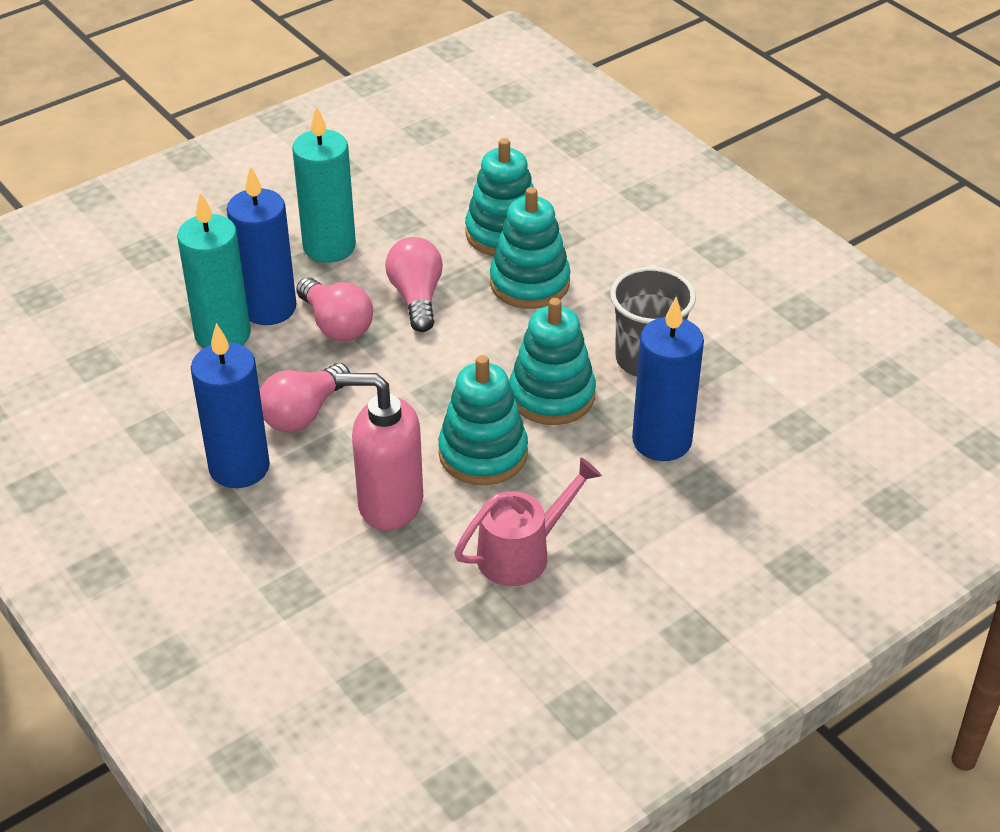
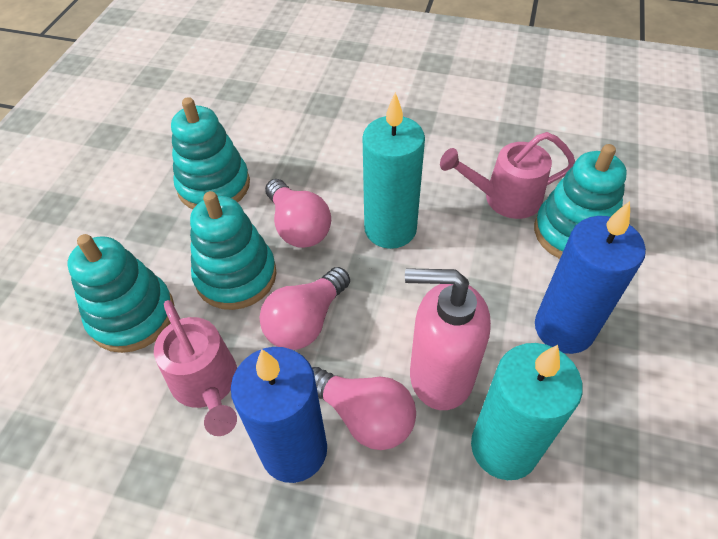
blue candle: 3 -> 2
grey cup: 1 -> 0
pink watering can: 1 -> 2

